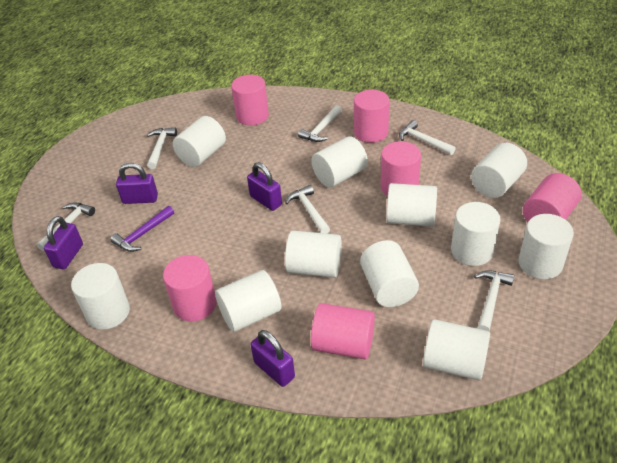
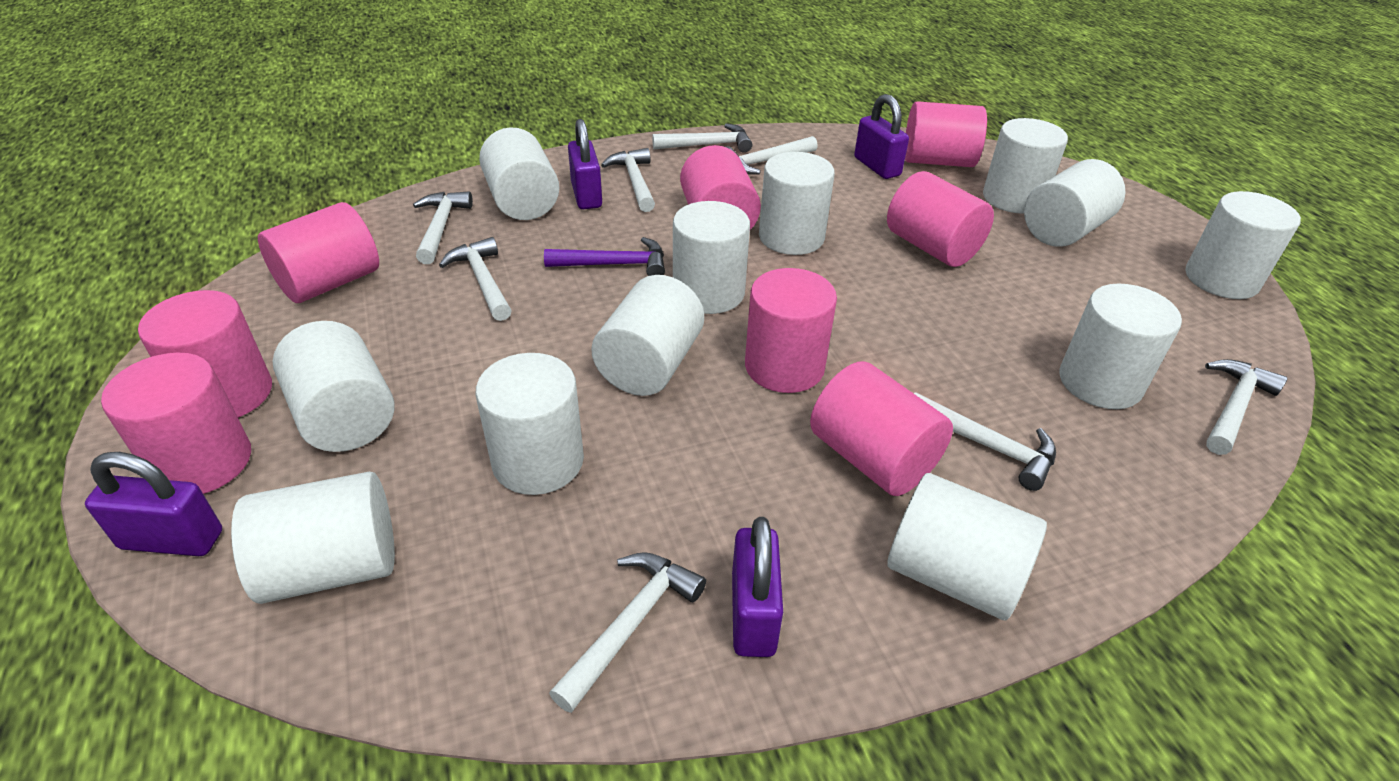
pink cylinder: 6 -> 8
white cylinder: 11 -> 12
white hammer: 6 -> 8

